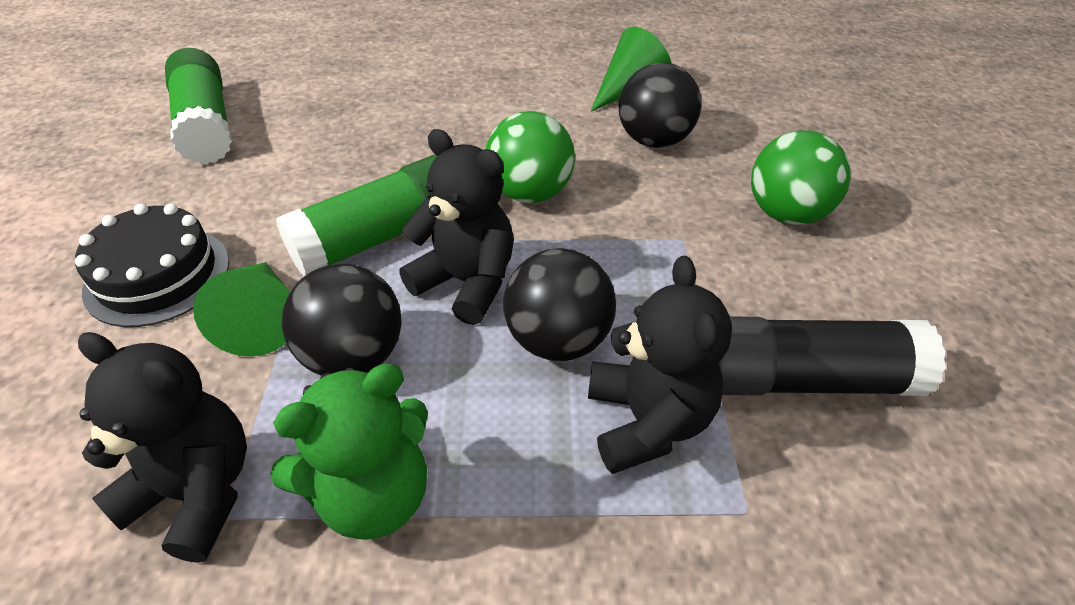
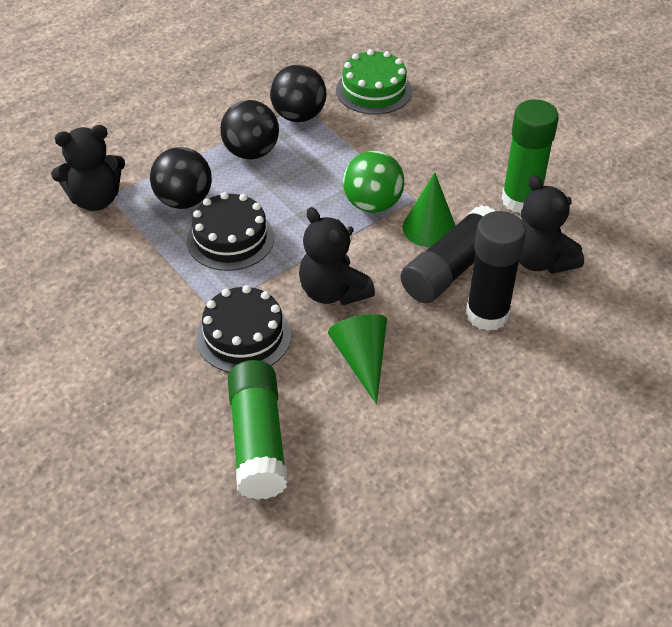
black cake: 1 -> 2
black glue stick: 1 -> 2
green ball: 2 -> 1
green cake: 0 -> 1
green teddy bear: 1 -> 0

